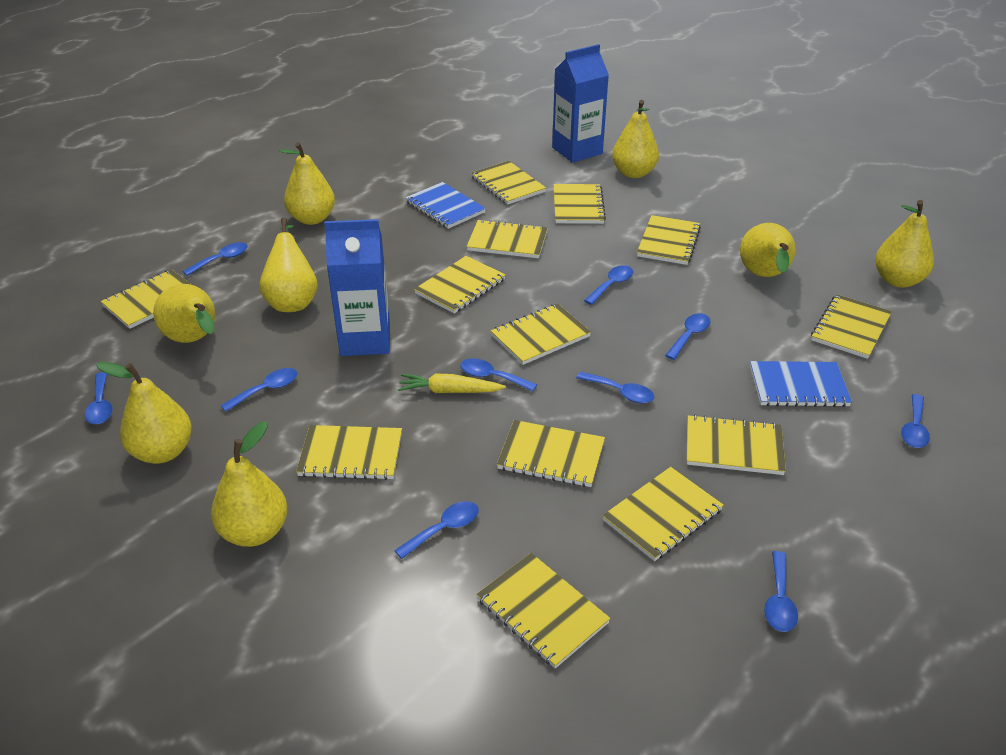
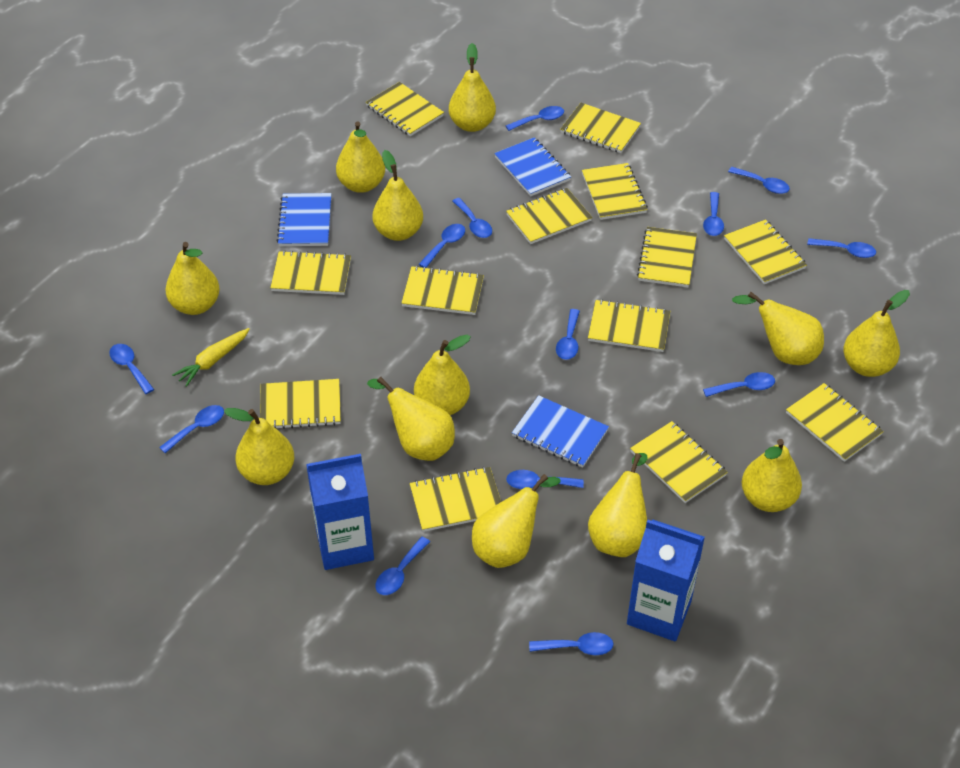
blue notebook: 2 -> 3
blue spoon: 10 -> 13
yellow pear: 8 -> 12

